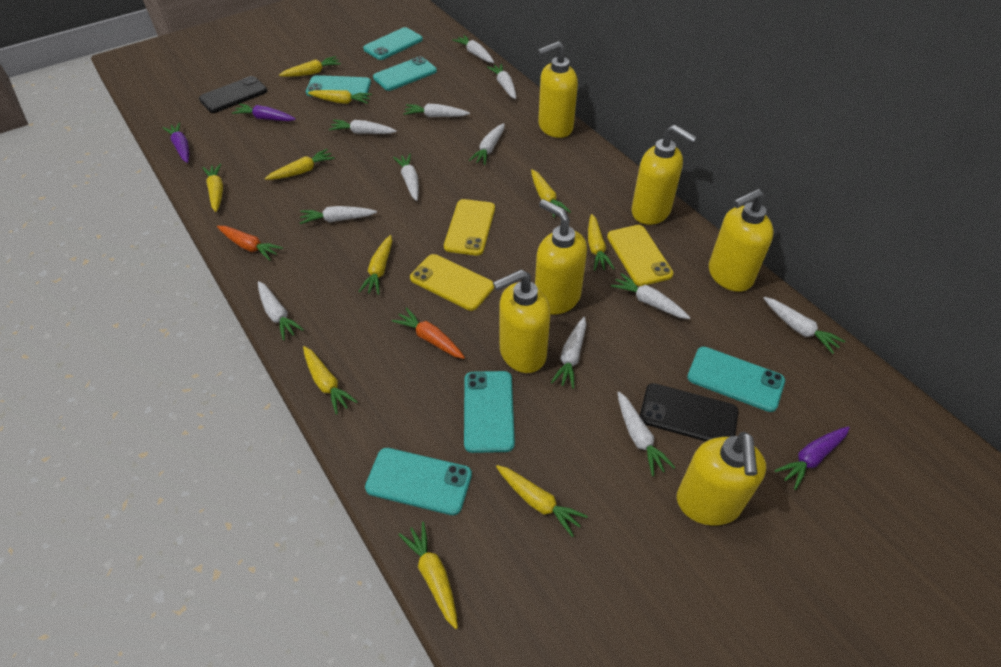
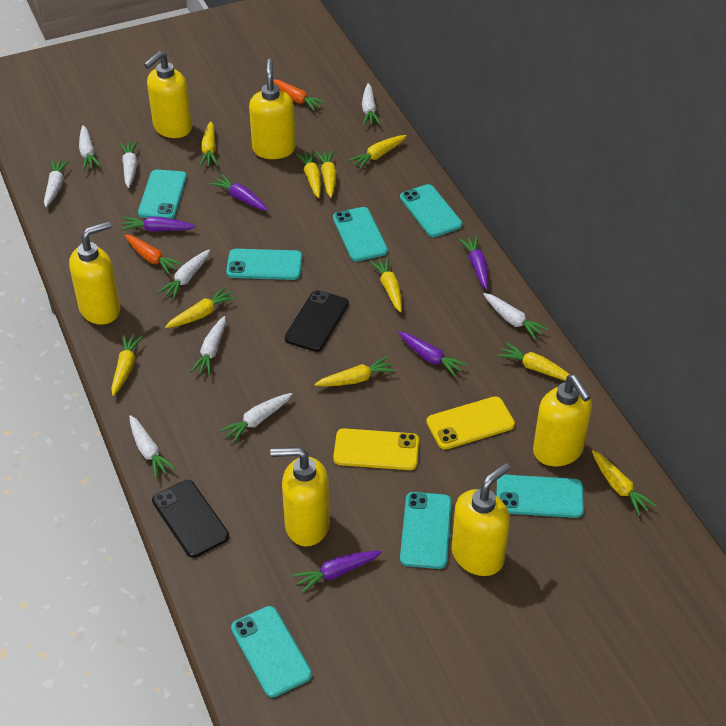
purple carrot: 3 -> 5
turquoise phone: 6 -> 7
white carrot: 12 -> 9
yellow phone: 3 -> 2

